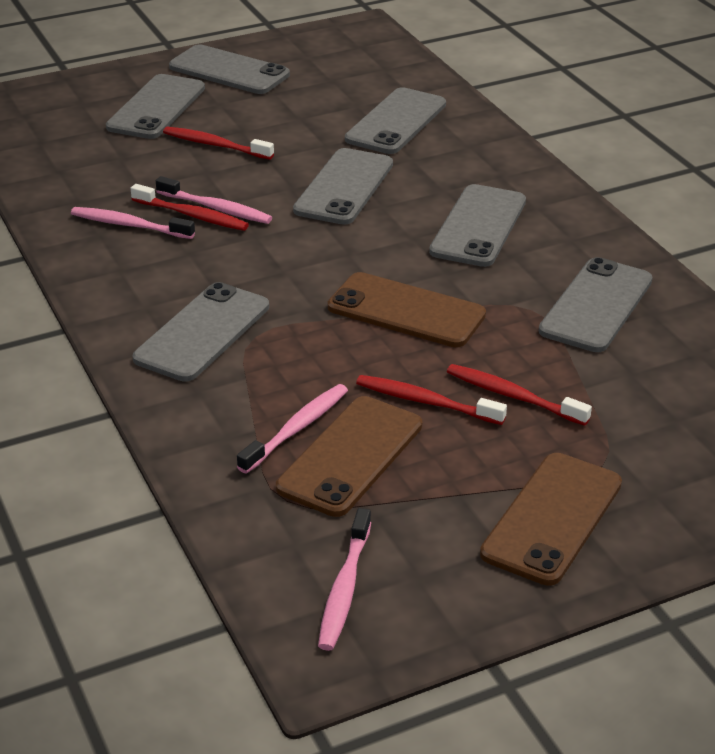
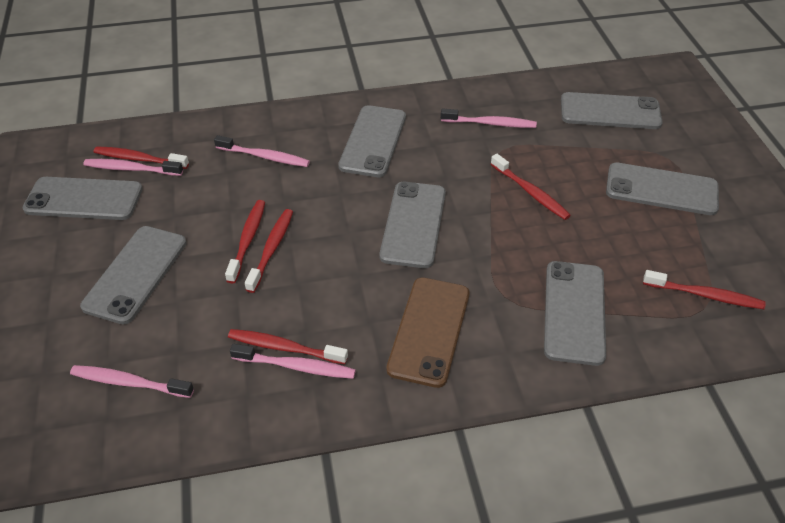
brown phone: 3 -> 1
pink toothbrush: 4 -> 5
red toothbrush: 4 -> 6

